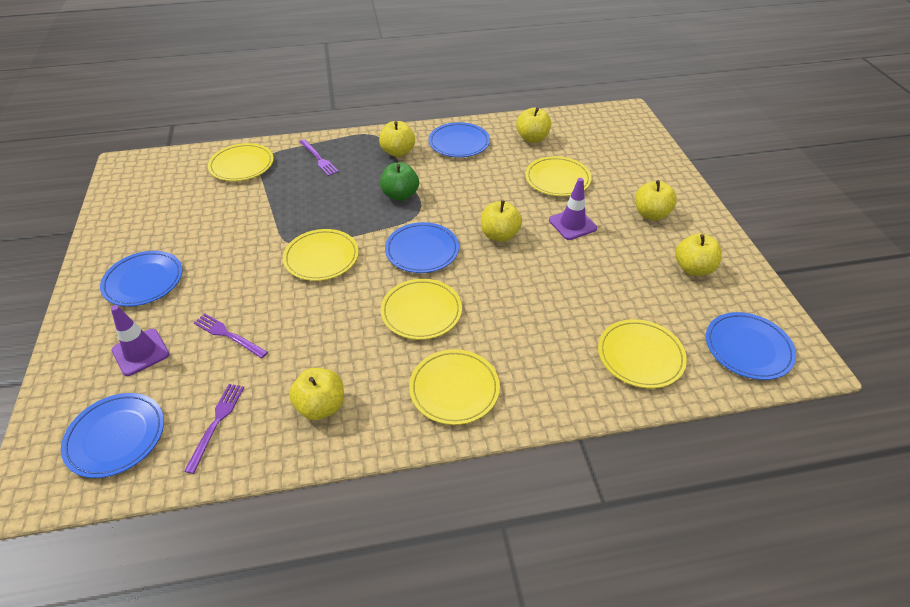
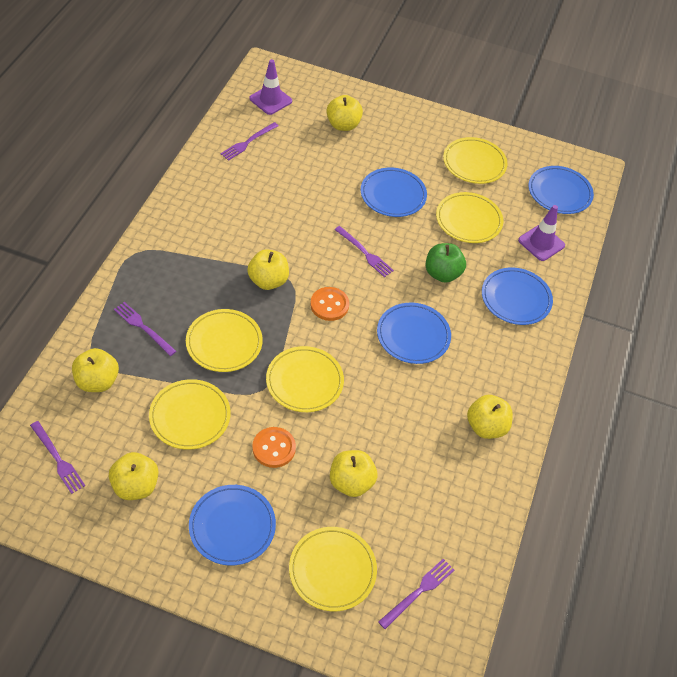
orange button: 0 -> 2
purple fork: 3 -> 5

